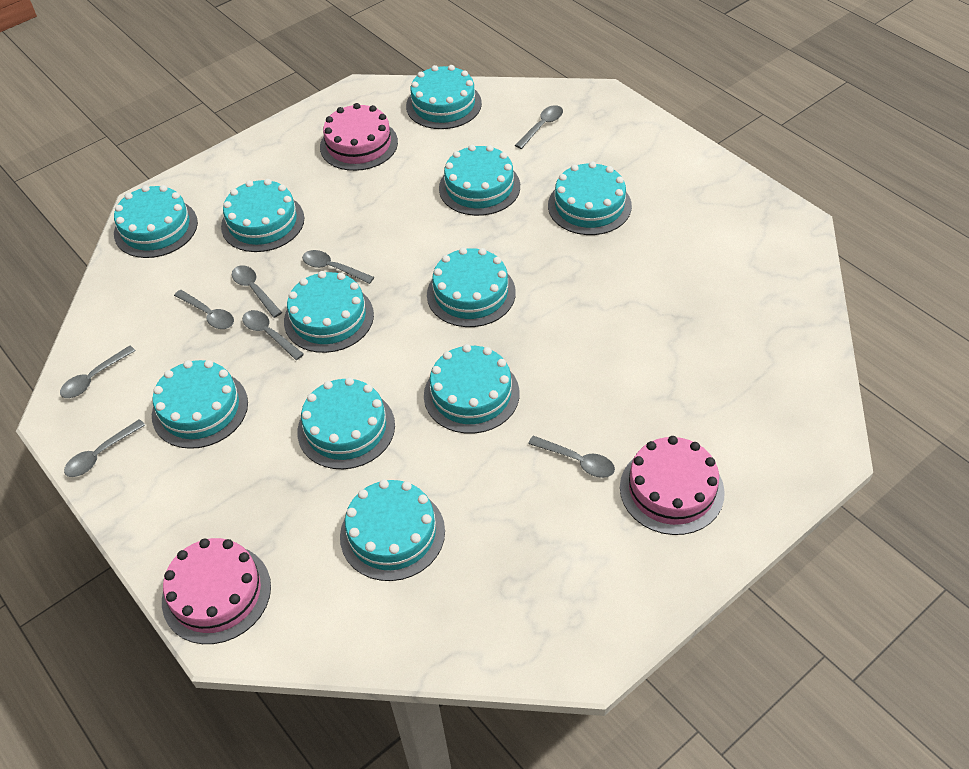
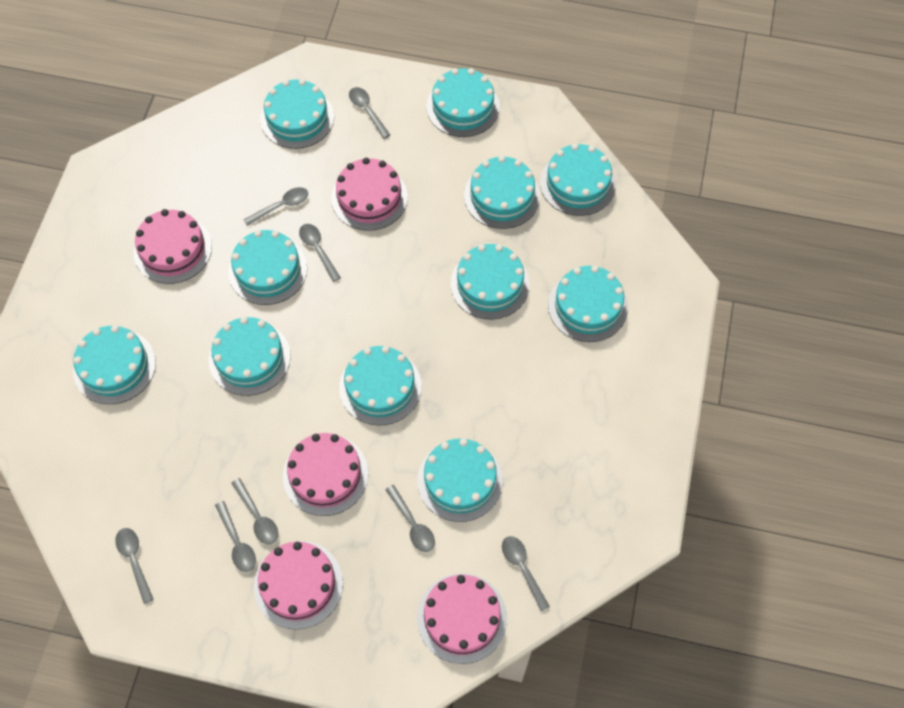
pink cake: 3 -> 5

